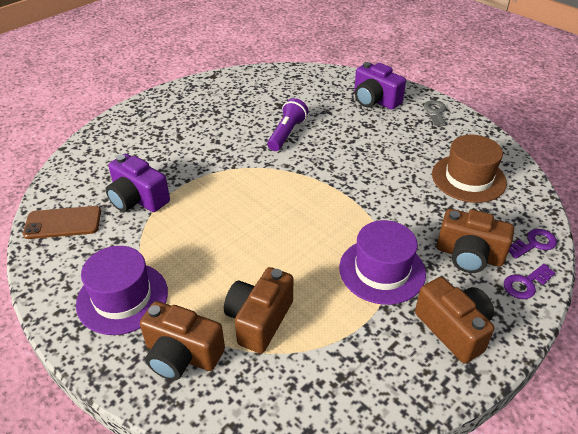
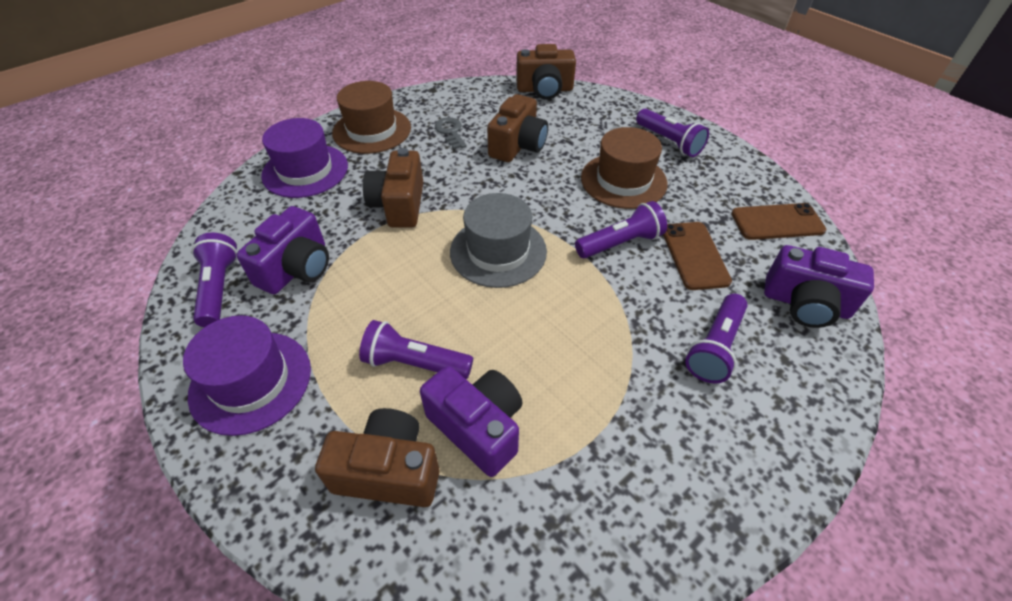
brown hat: 1 -> 2
brown phone: 1 -> 2
grey hat: 0 -> 1
purple camera: 2 -> 3
purple flashlight: 1 -> 5
purple key: 2 -> 0

